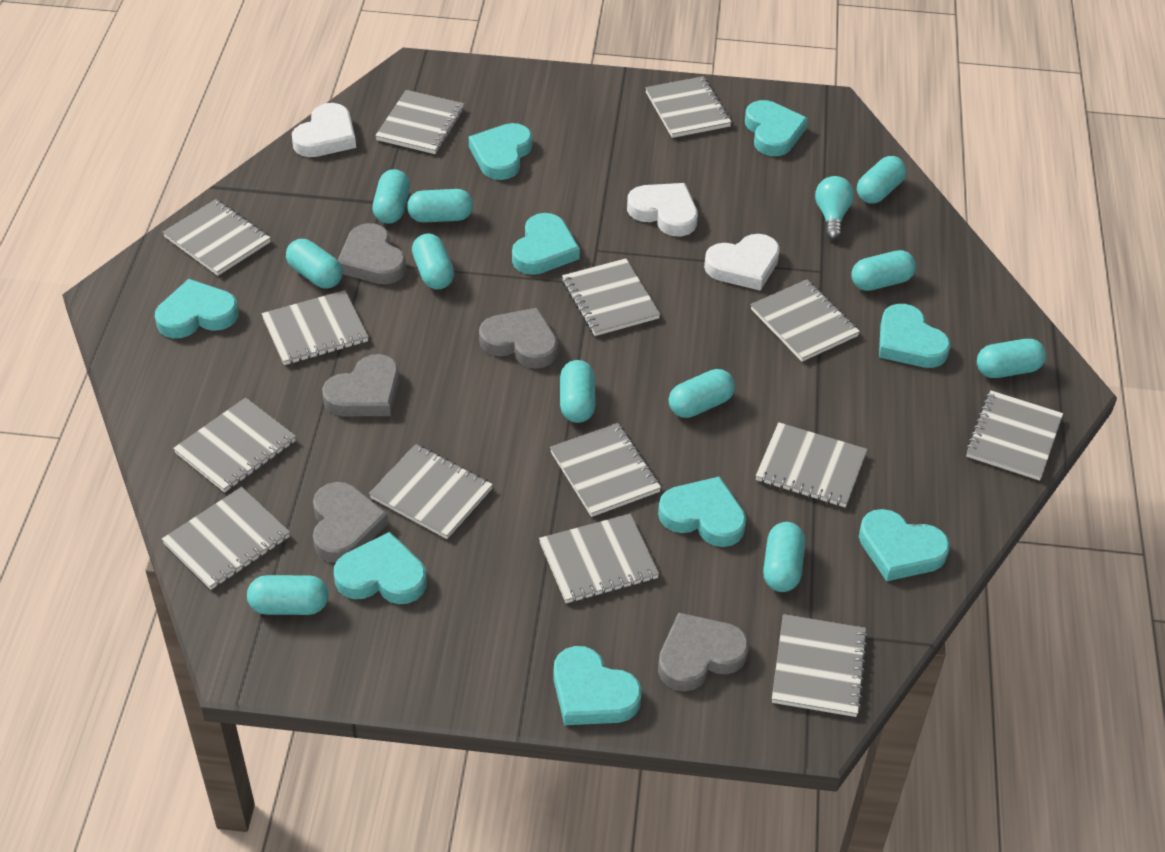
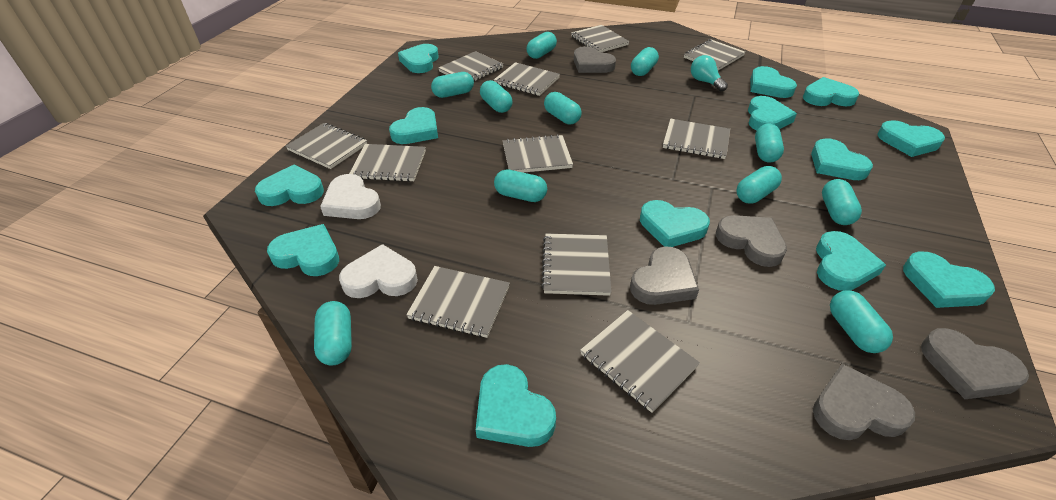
grey notebook: 14 -> 11
turquoise heart: 9 -> 13
white heart: 3 -> 2

